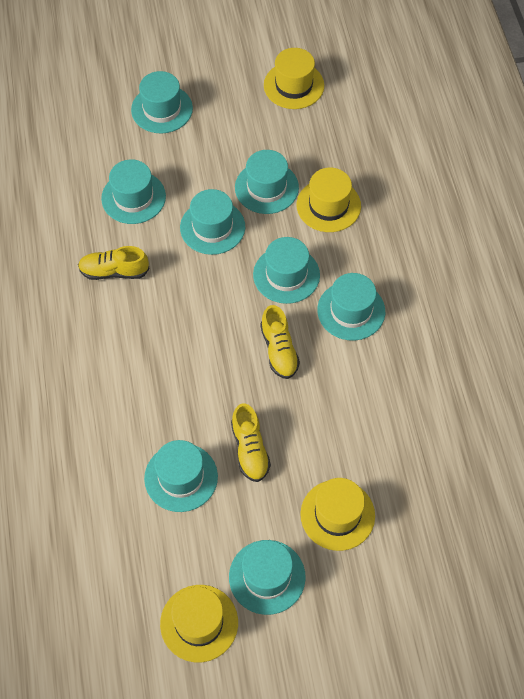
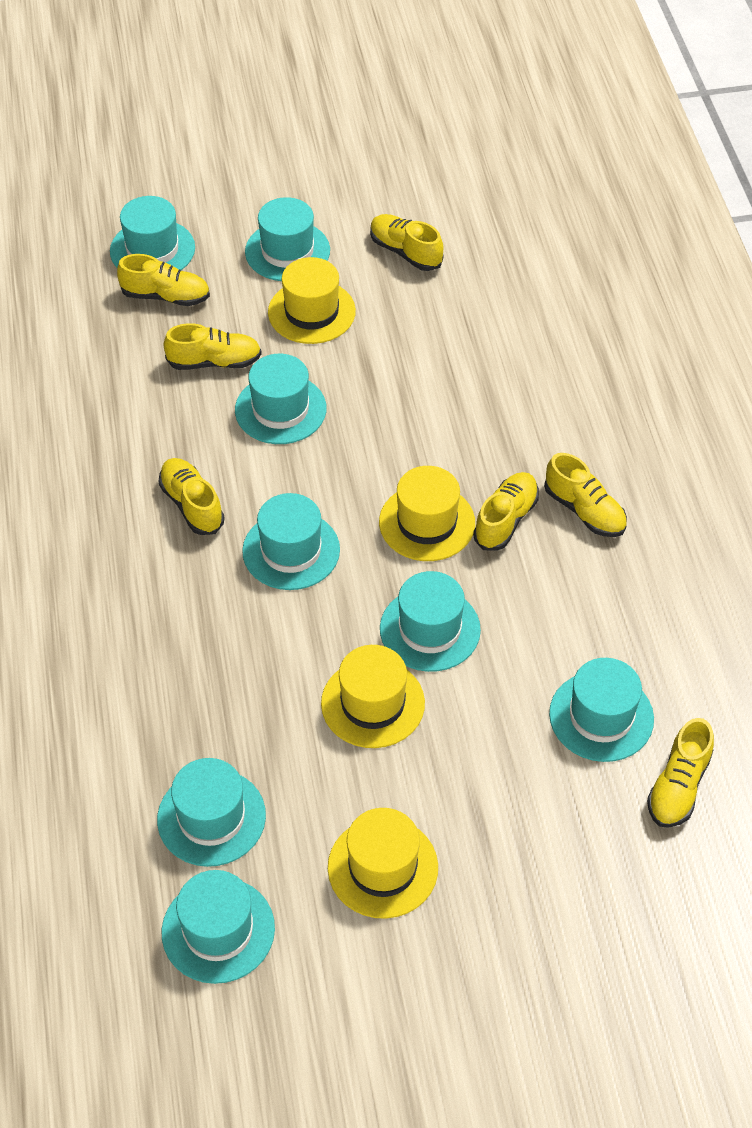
yellow shoe: 3 -> 7

